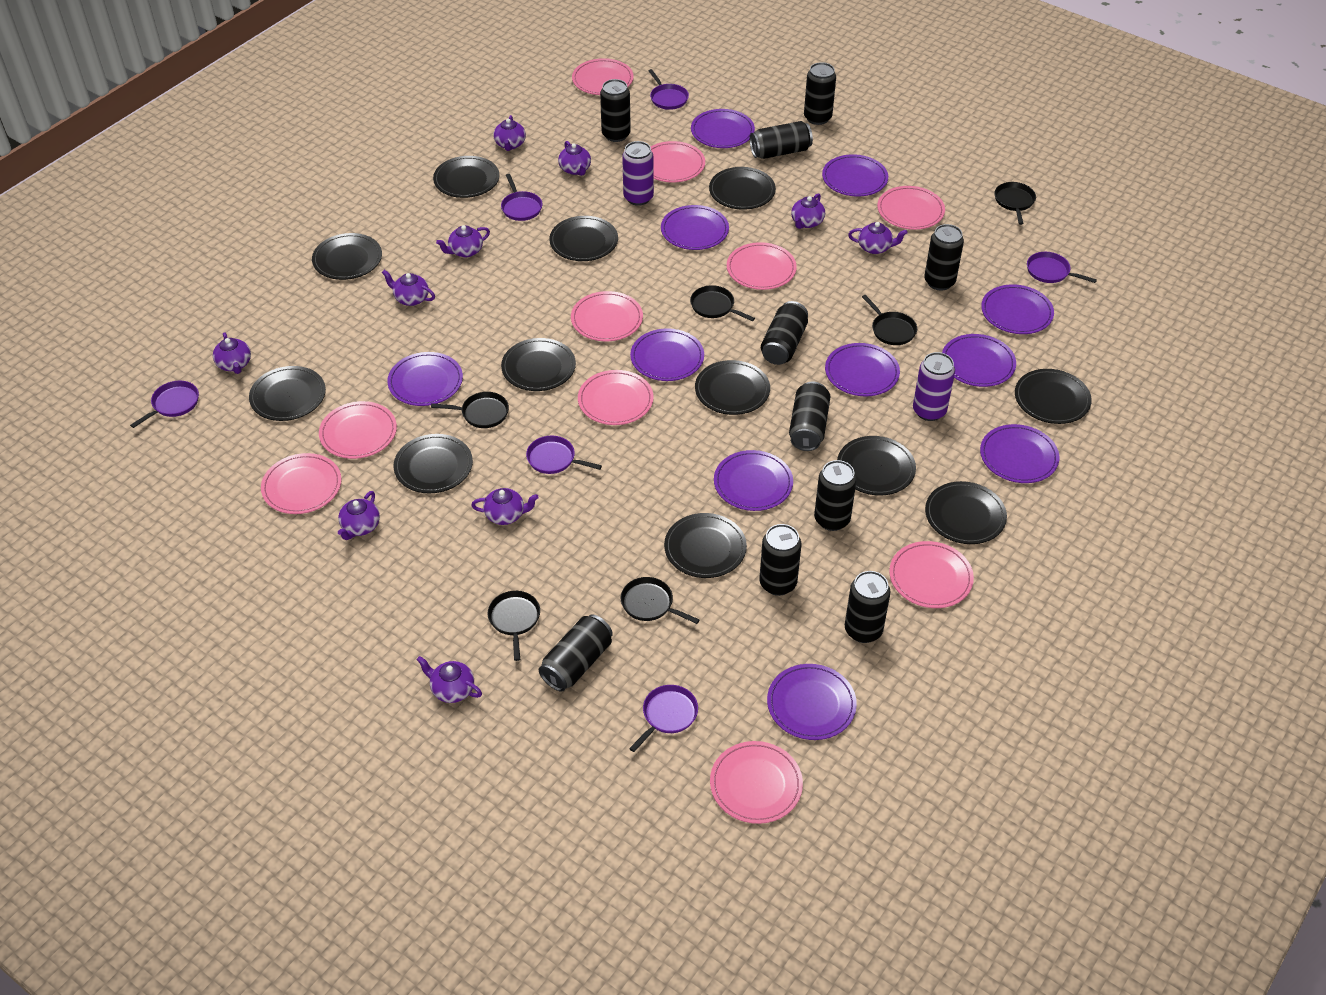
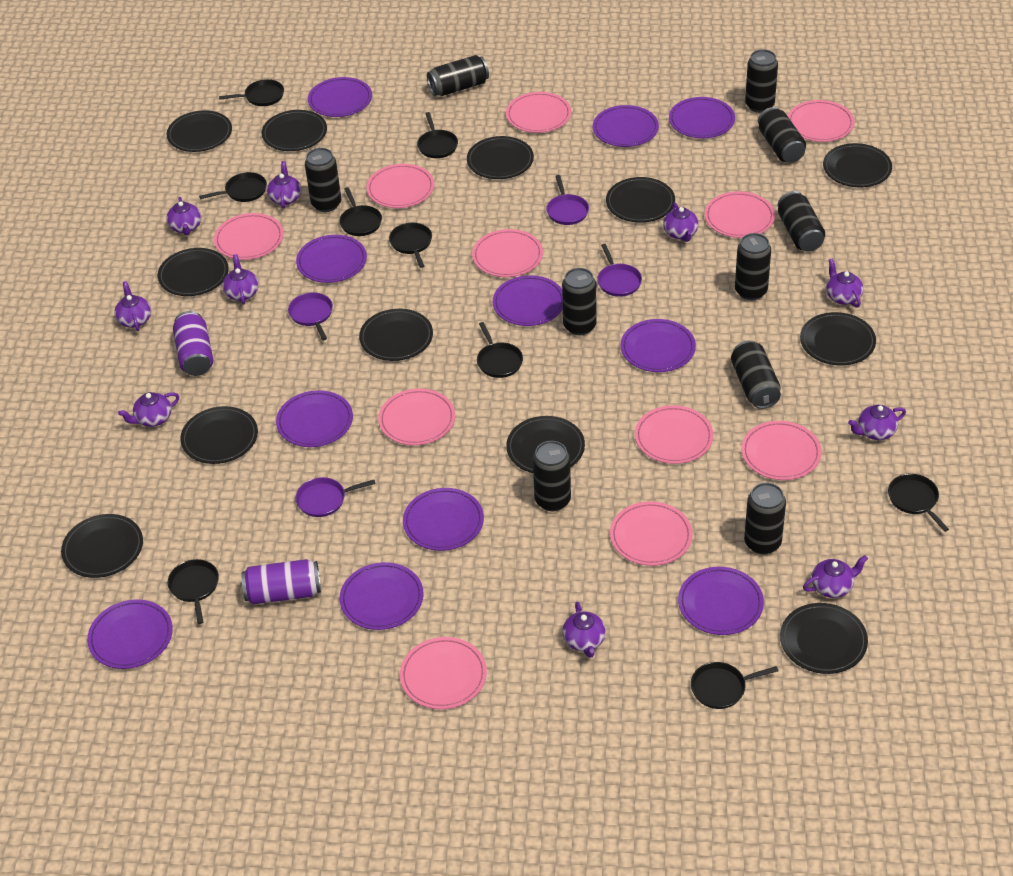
black pan: 6 -> 9
pink plate: 10 -> 11
purple pan: 6 -> 4

